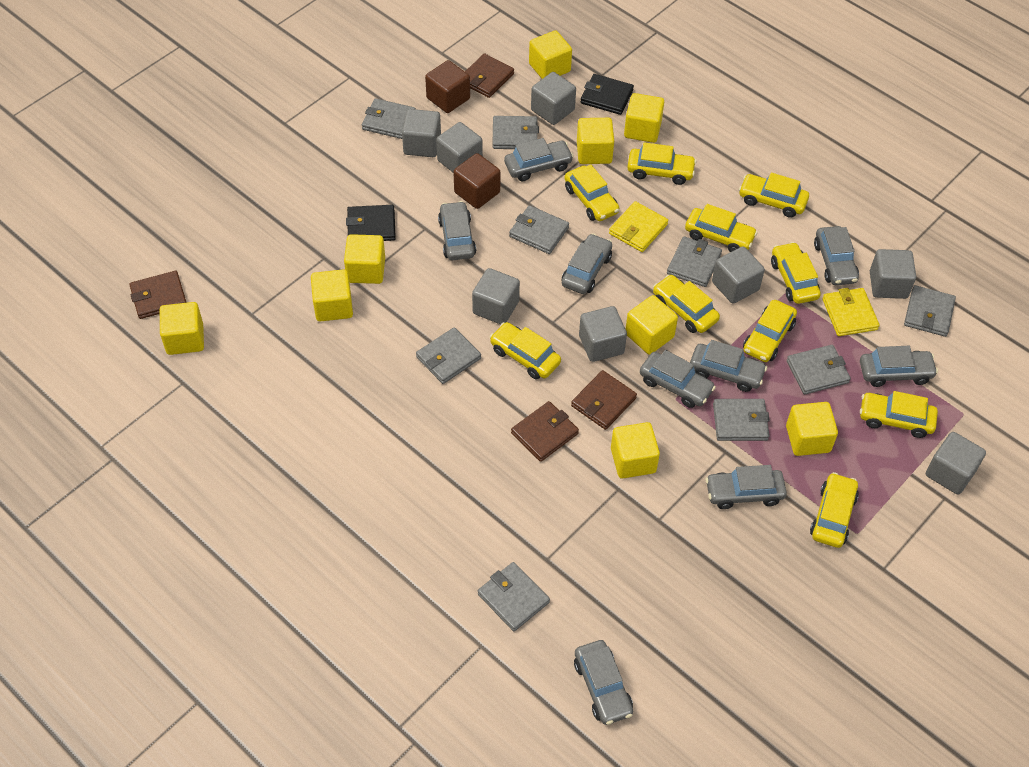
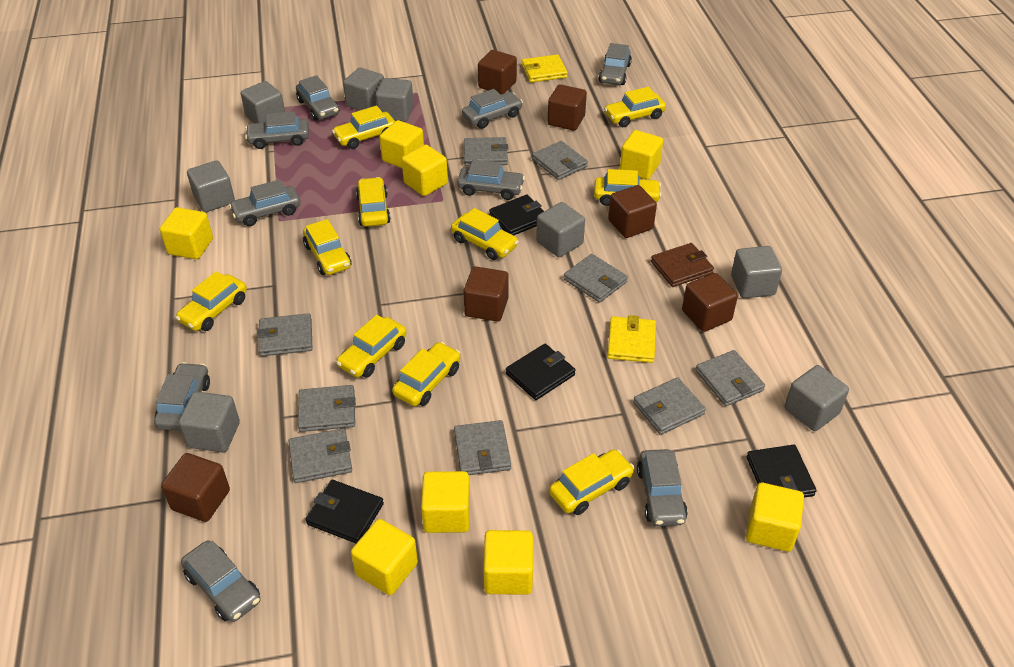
black wallet: 2 -> 4
brown cube: 2 -> 6
brown wallet: 4 -> 1
yellow cube: 9 -> 8

